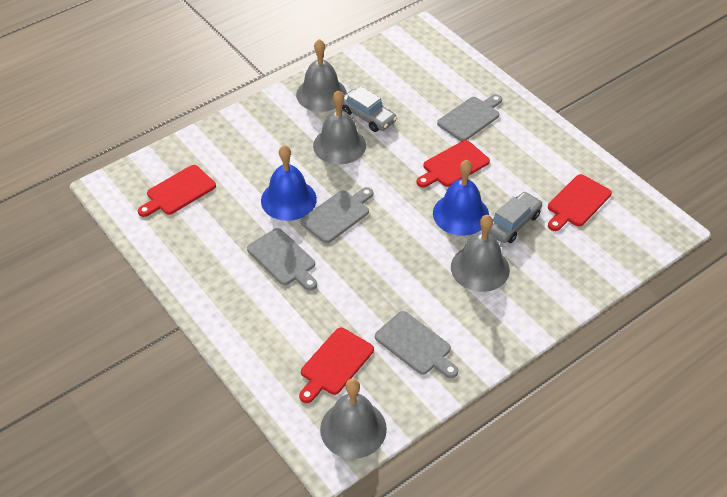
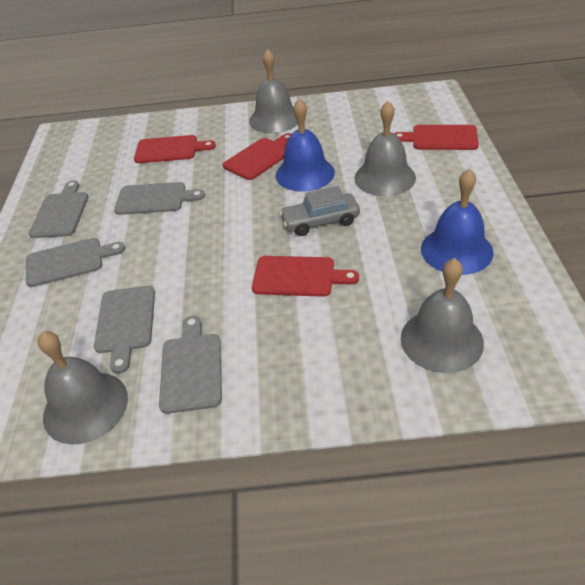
grey car: 2 -> 1
grey cutting board: 4 -> 5

